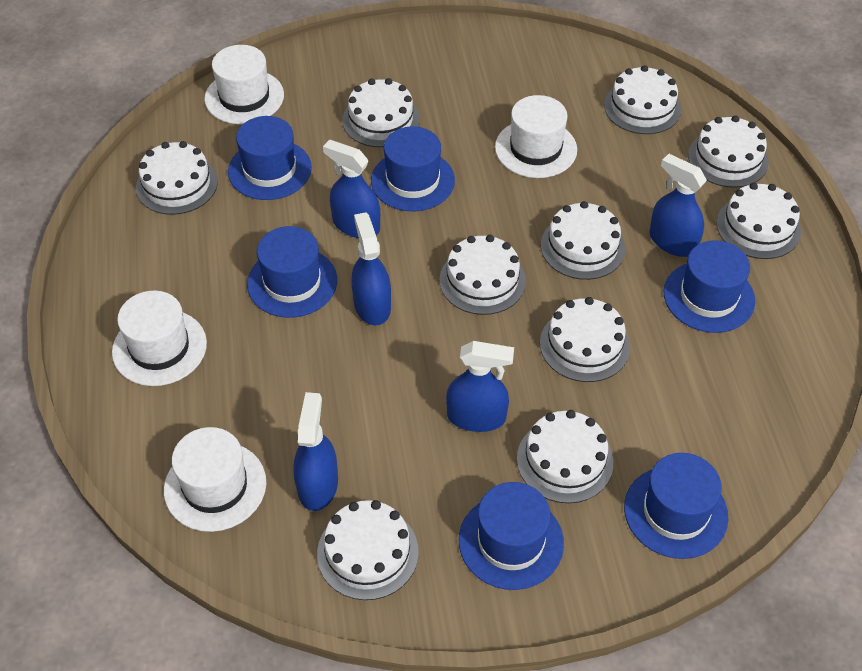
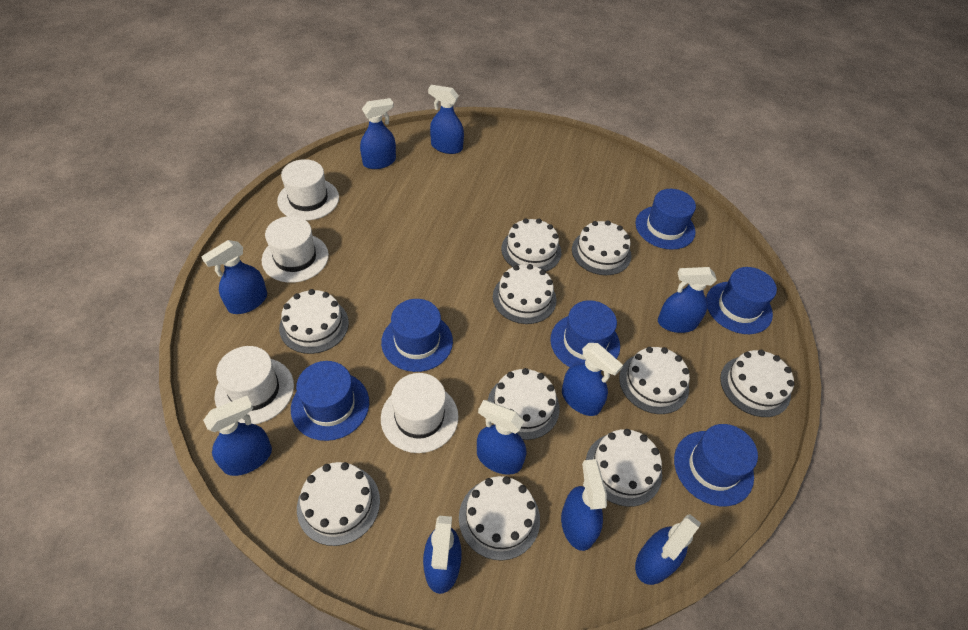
blue spray bottle: 5 -> 10

